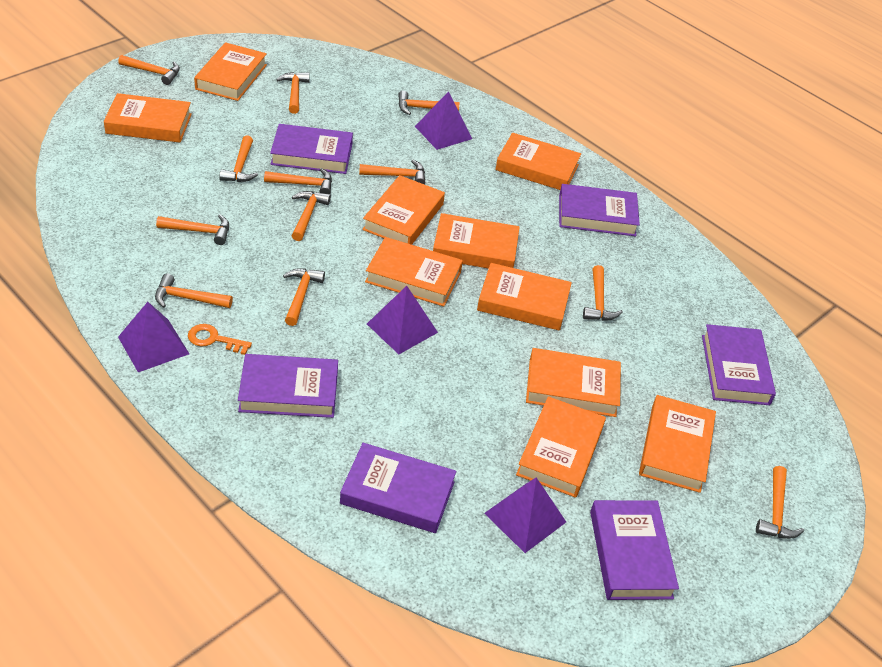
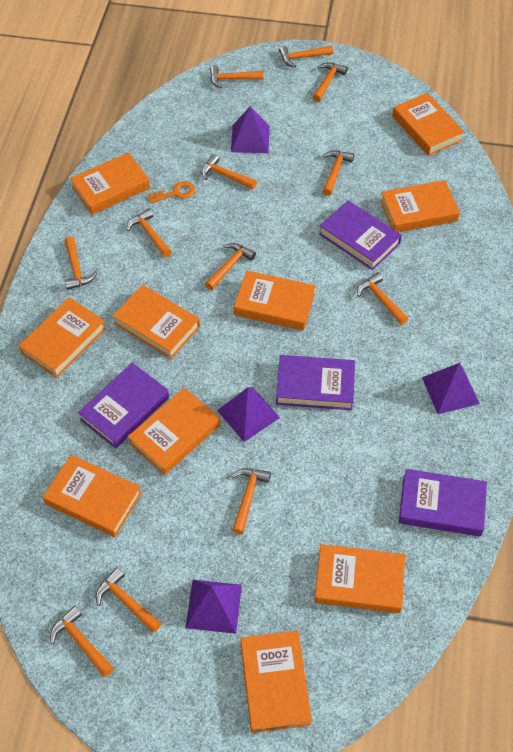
purple book: 6 -> 4

